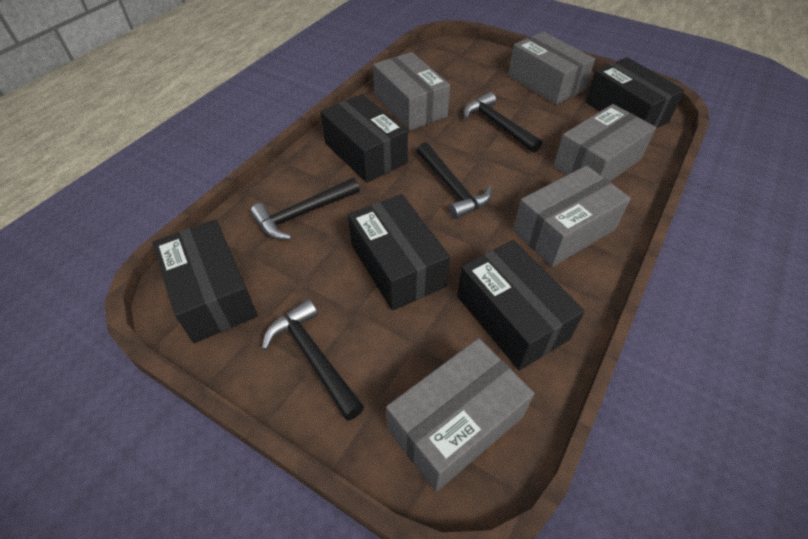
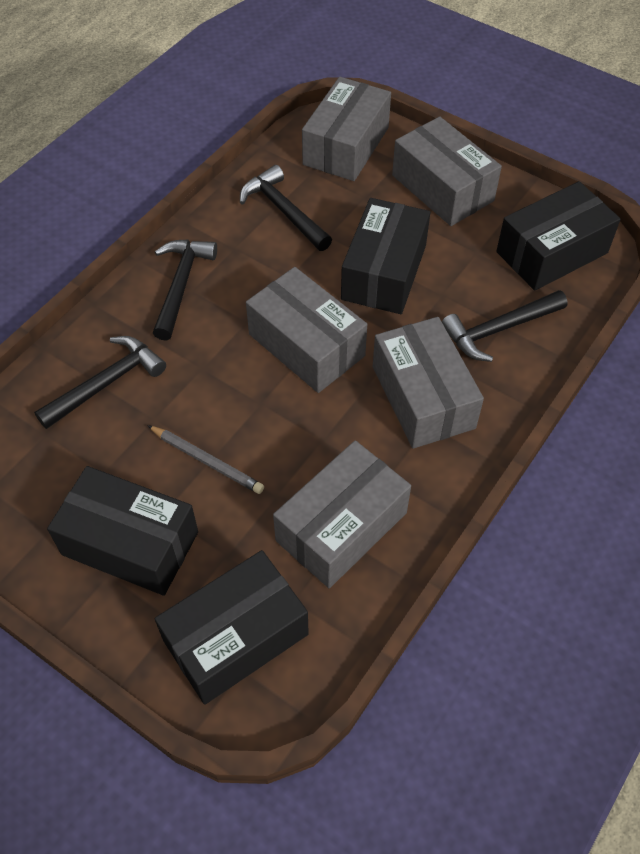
black box: 5 -> 4
grey pencil: 0 -> 1

